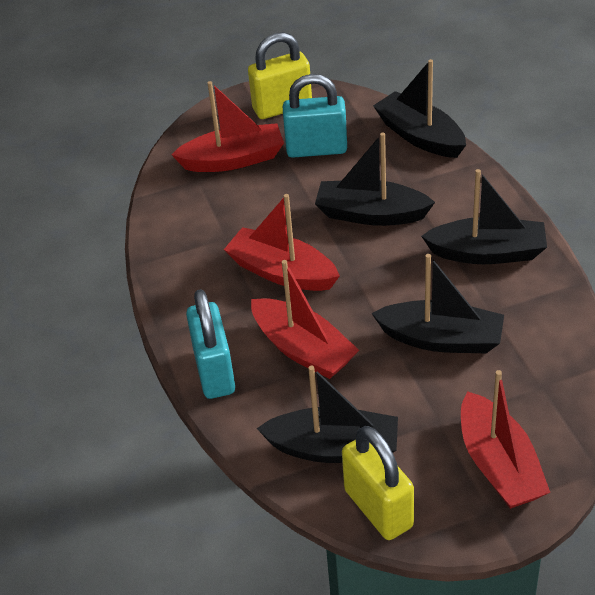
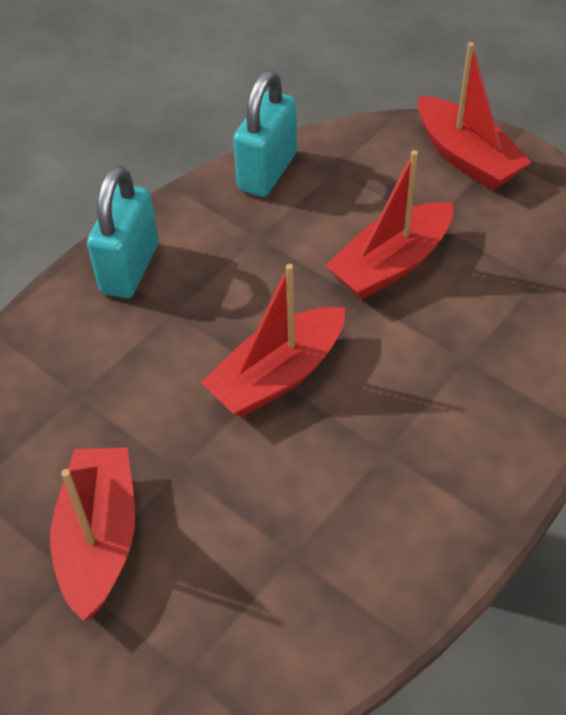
black boat: 5 -> 0
yellow padlock: 2 -> 0

